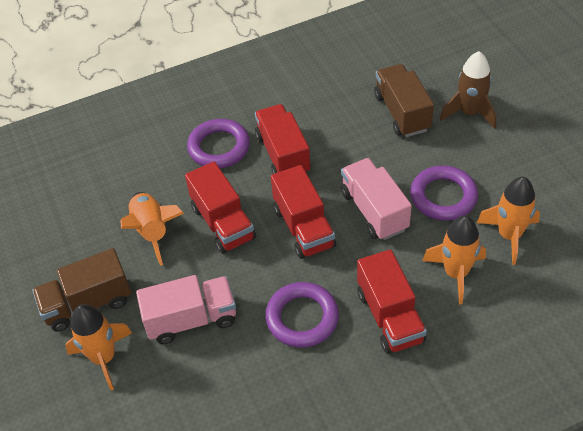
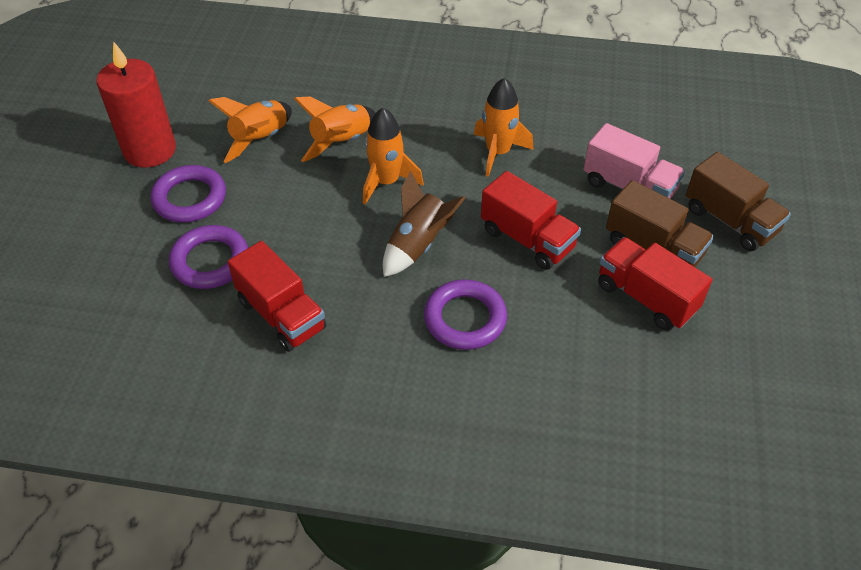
pink truck: 2 -> 1
red candle: 0 -> 1
red truck: 4 -> 3

